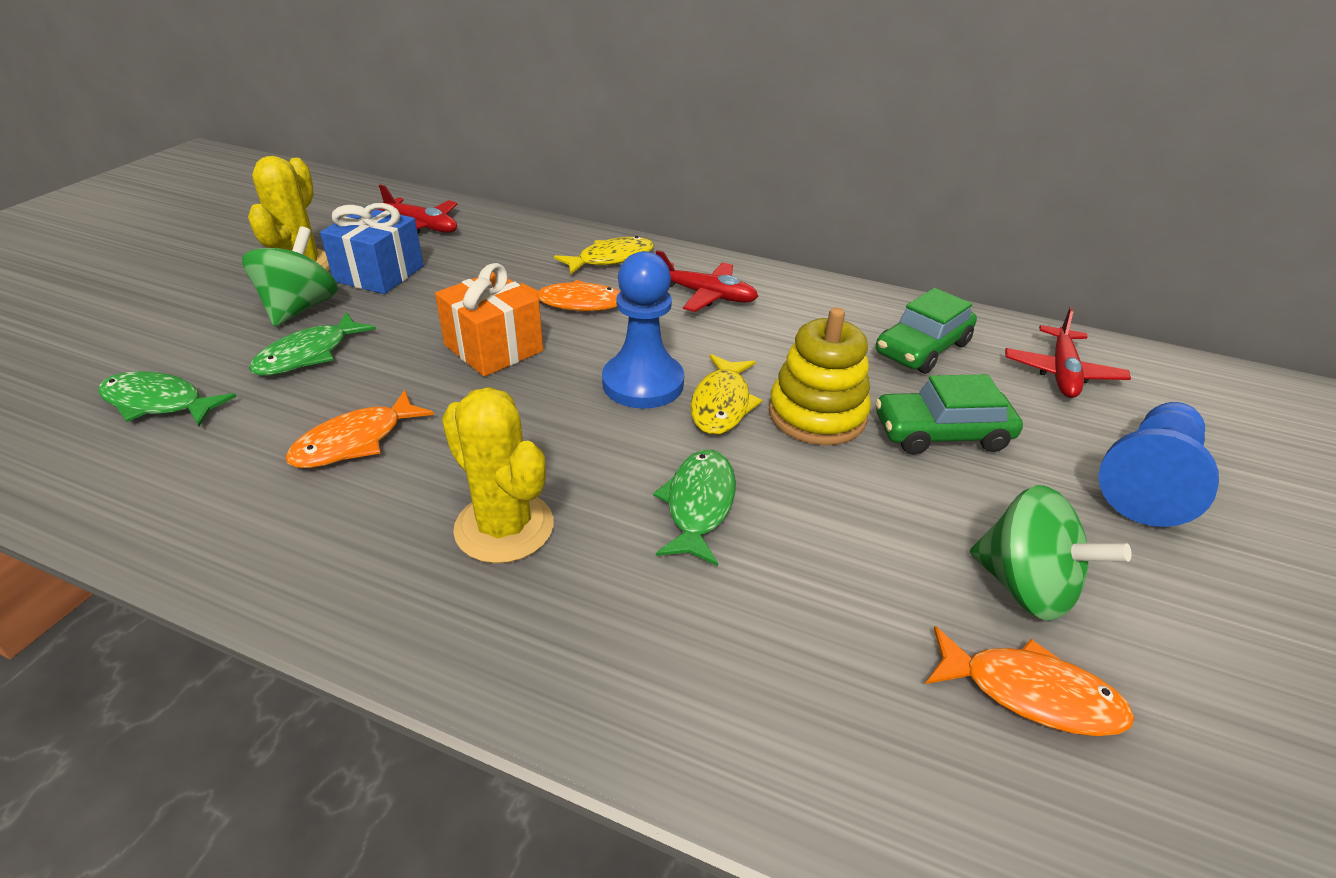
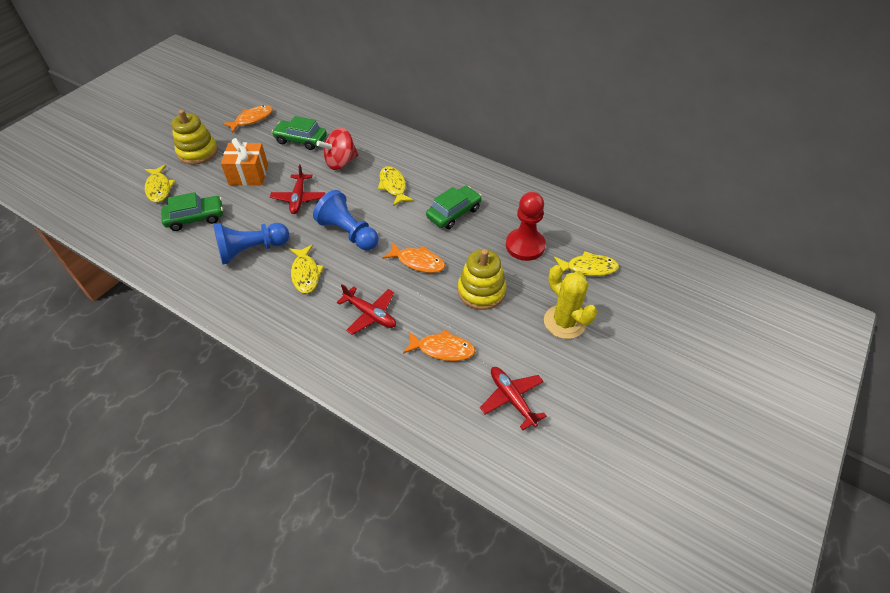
blue gift: 1 -> 0
green car: 2 -> 3
green fish: 3 -> 0
green spinning top: 2 -> 0
red pawn: 0 -> 1
red spinning top: 0 -> 1
yellow cactus: 2 -> 1
yellow fish: 2 -> 4
yellow stacking toy: 1 -> 2

